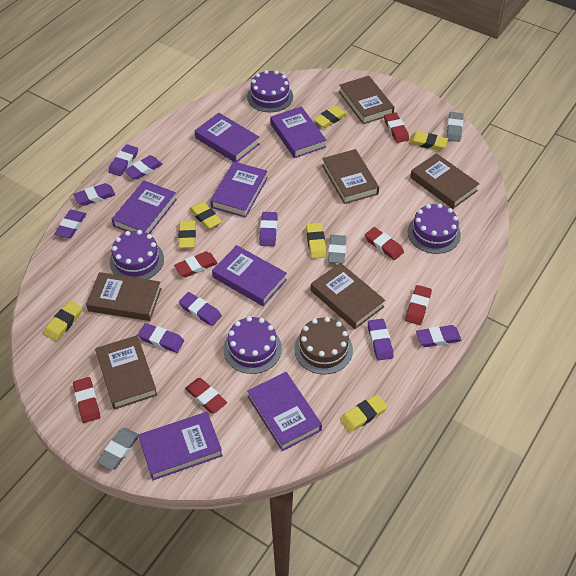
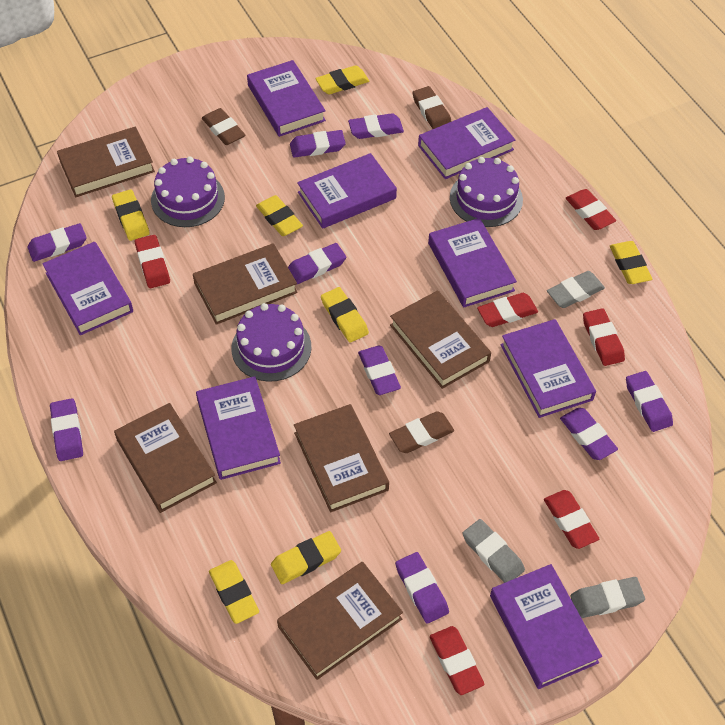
brown cake: 1 -> 0
brown eraser: 0 -> 3
purple book: 7 -> 8
purple cake: 4 -> 3

